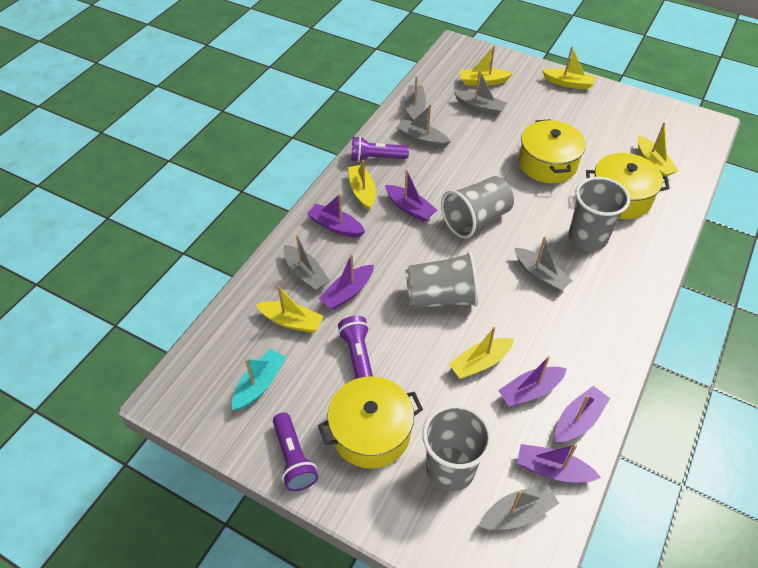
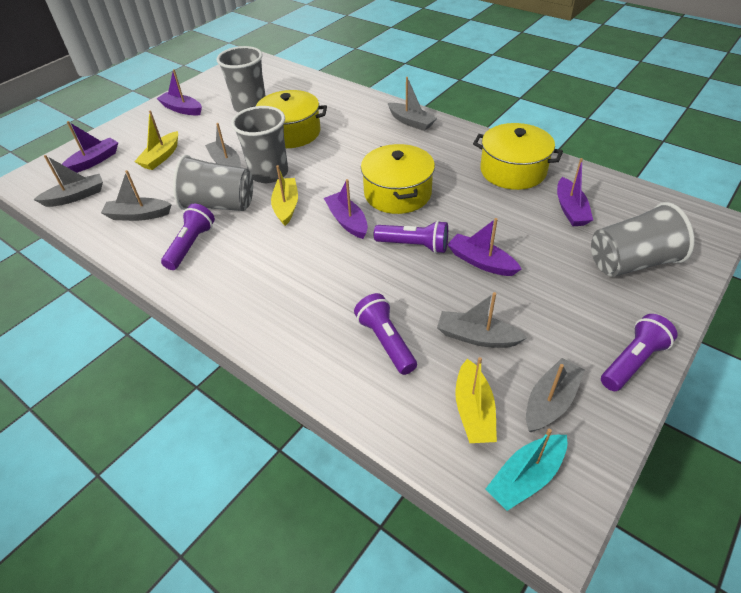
purple boat: 6 -> 5
purple flashlight: 3 -> 4
yellow boat: 6 -> 3

